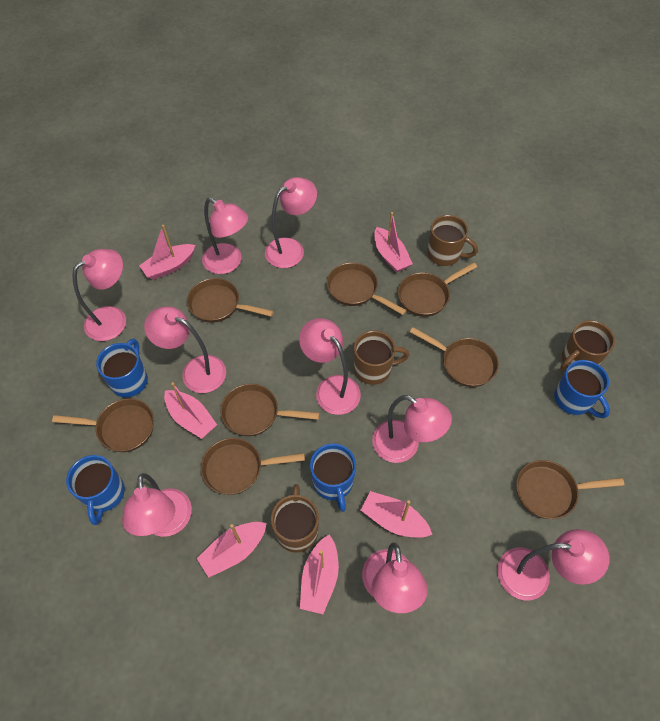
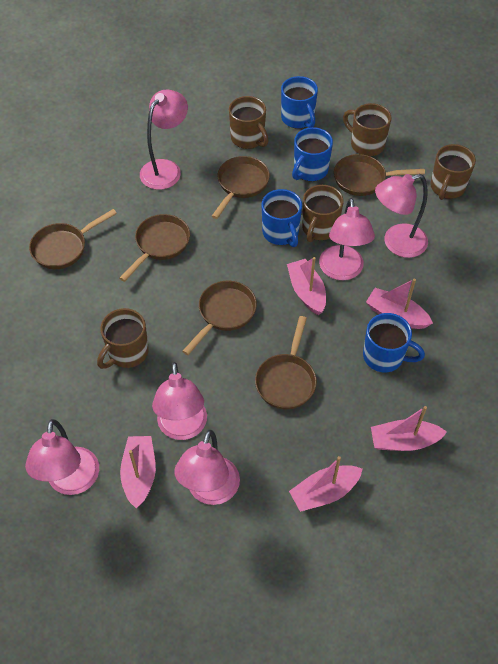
brown mug: 4 -> 5
brown pan: 8 -> 6
pink boat: 6 -> 5
pink lamp: 9 -> 6

